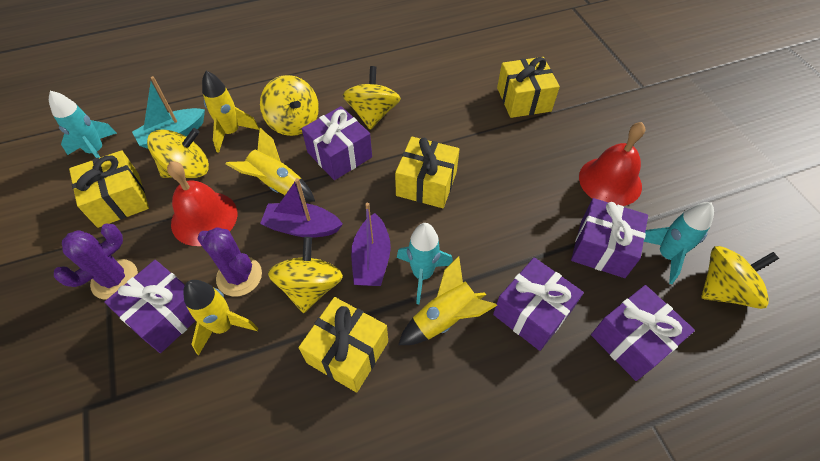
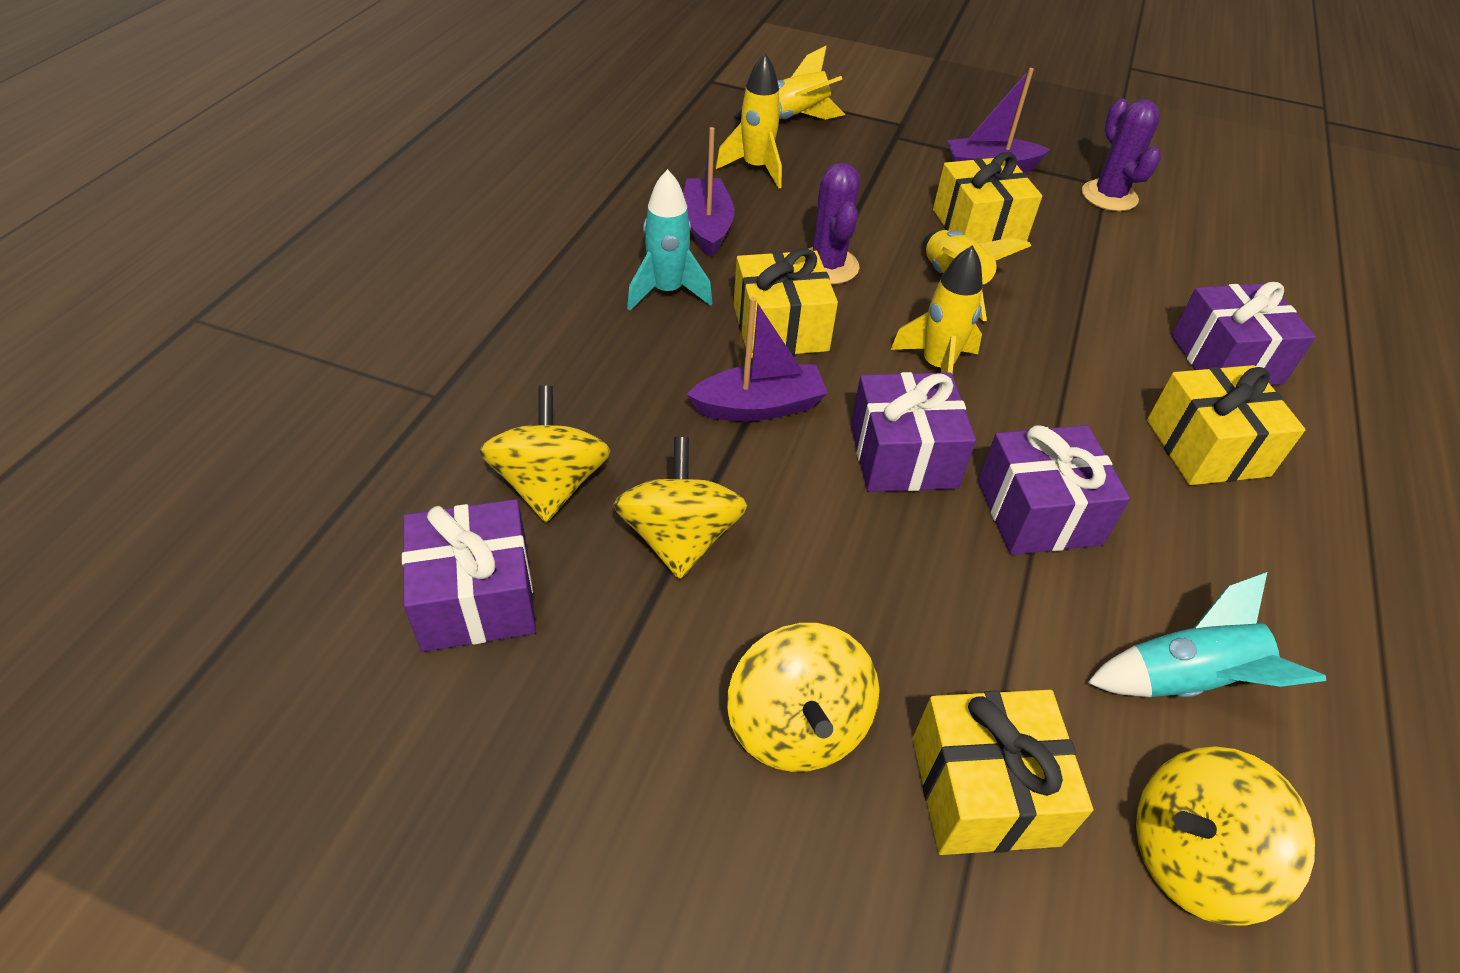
purple boat: 2 -> 3
purple gift: 5 -> 4
red bell: 2 -> 0
turquoise boat: 1 -> 0
turquoise rocket: 3 -> 2
yellow spinning top: 5 -> 4

